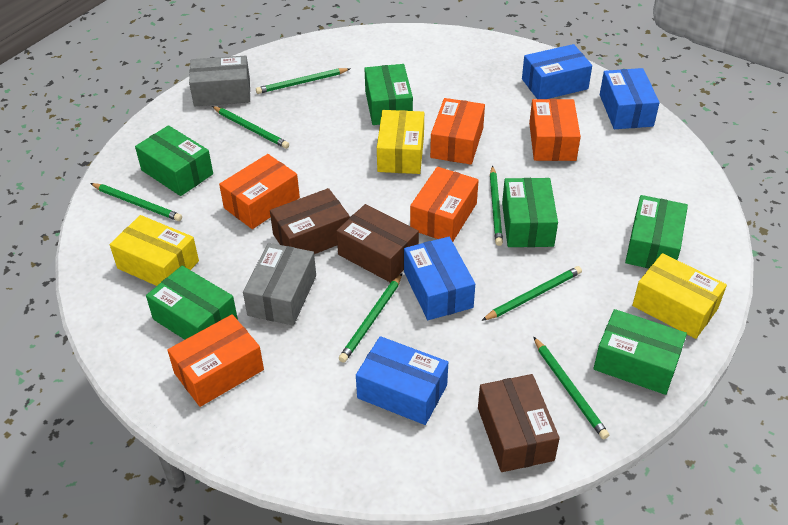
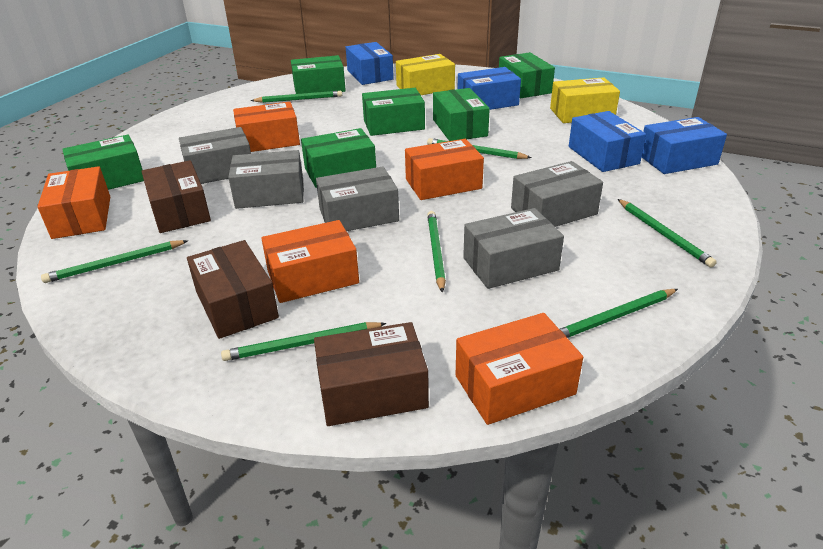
grey box: 2 -> 5
yellow box: 3 -> 2

